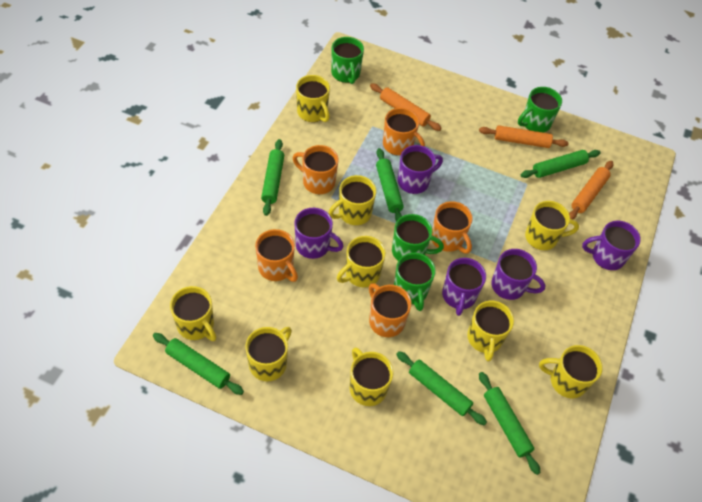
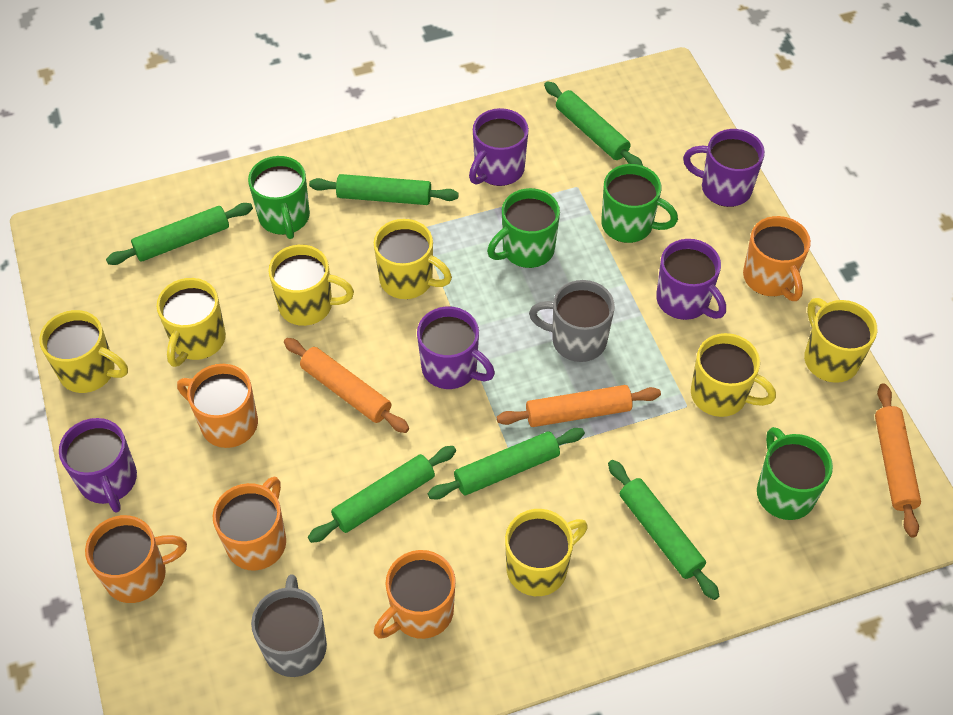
grey mug: 0 -> 2
yellow mug: 9 -> 7

